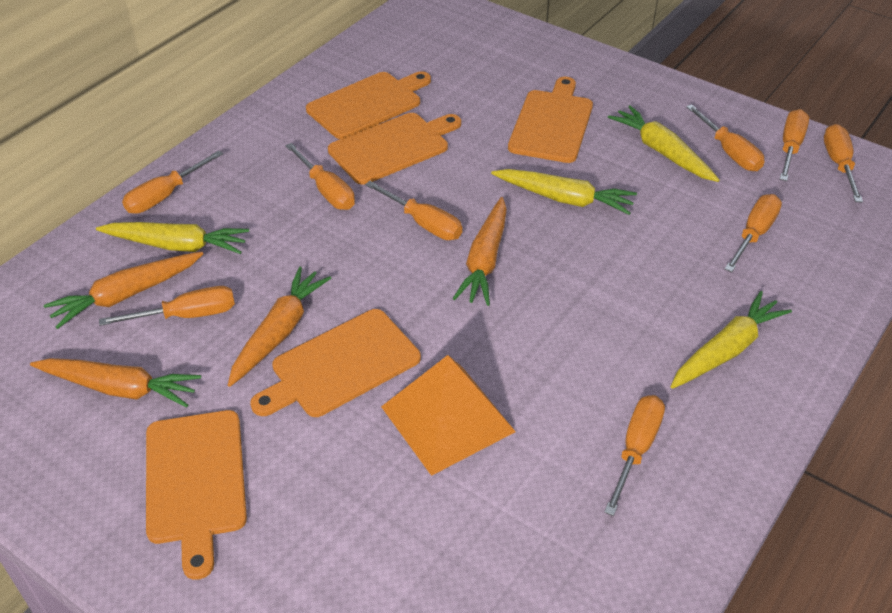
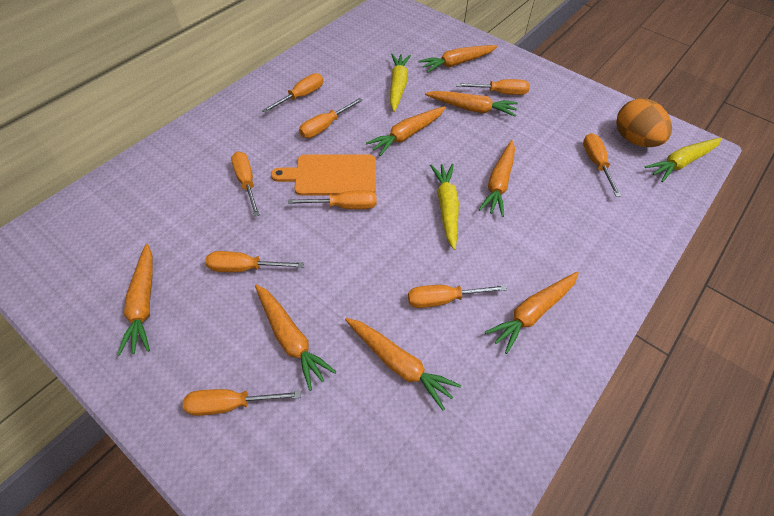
orange carrot: 4 -> 8
orange cutting board: 5 -> 1
orange egg: 0 -> 1
orange pyramid: 1 -> 0
yellow carrot: 4 -> 3

